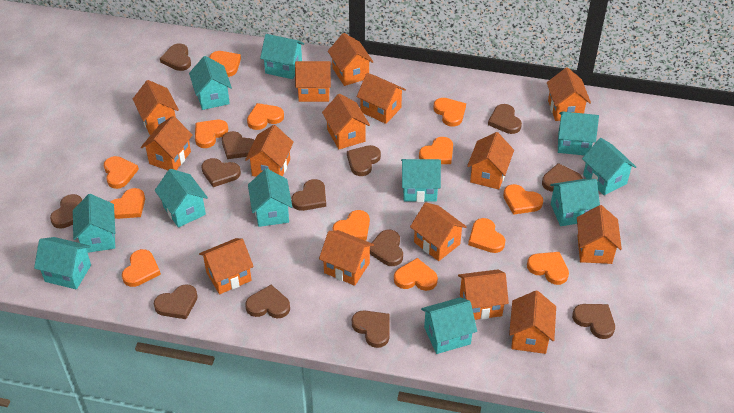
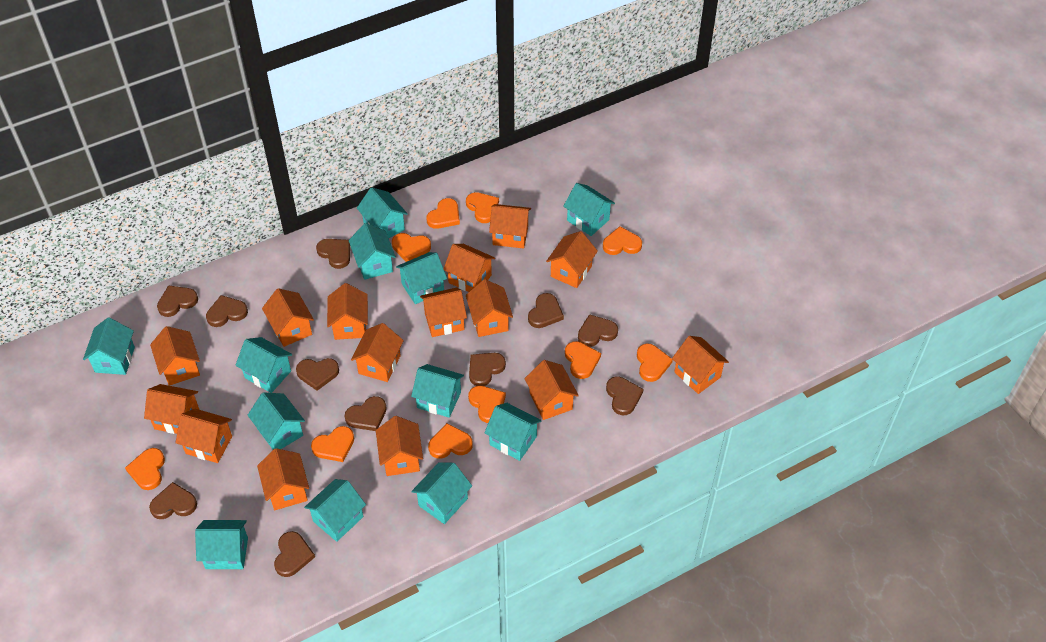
brown heart: 13 -> 11
orange heart: 13 -> 10
turquoise house: 11 -> 12

